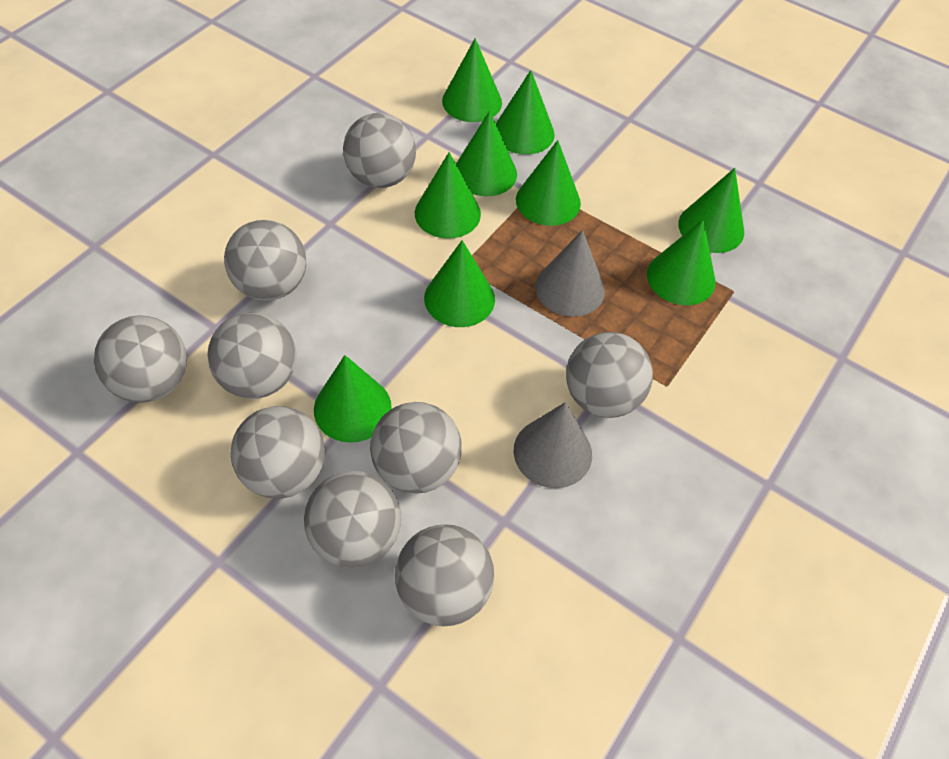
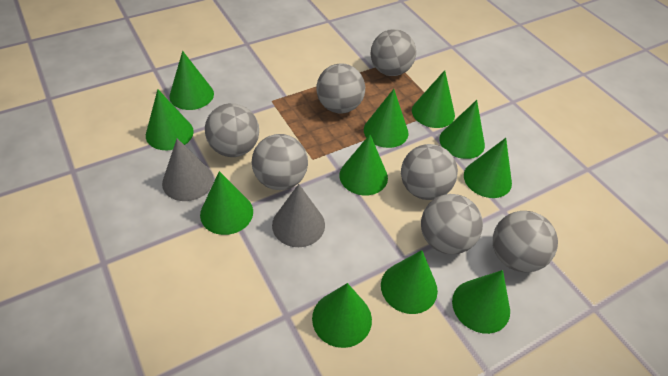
green cone: 9 -> 11
grey ball: 9 -> 7

